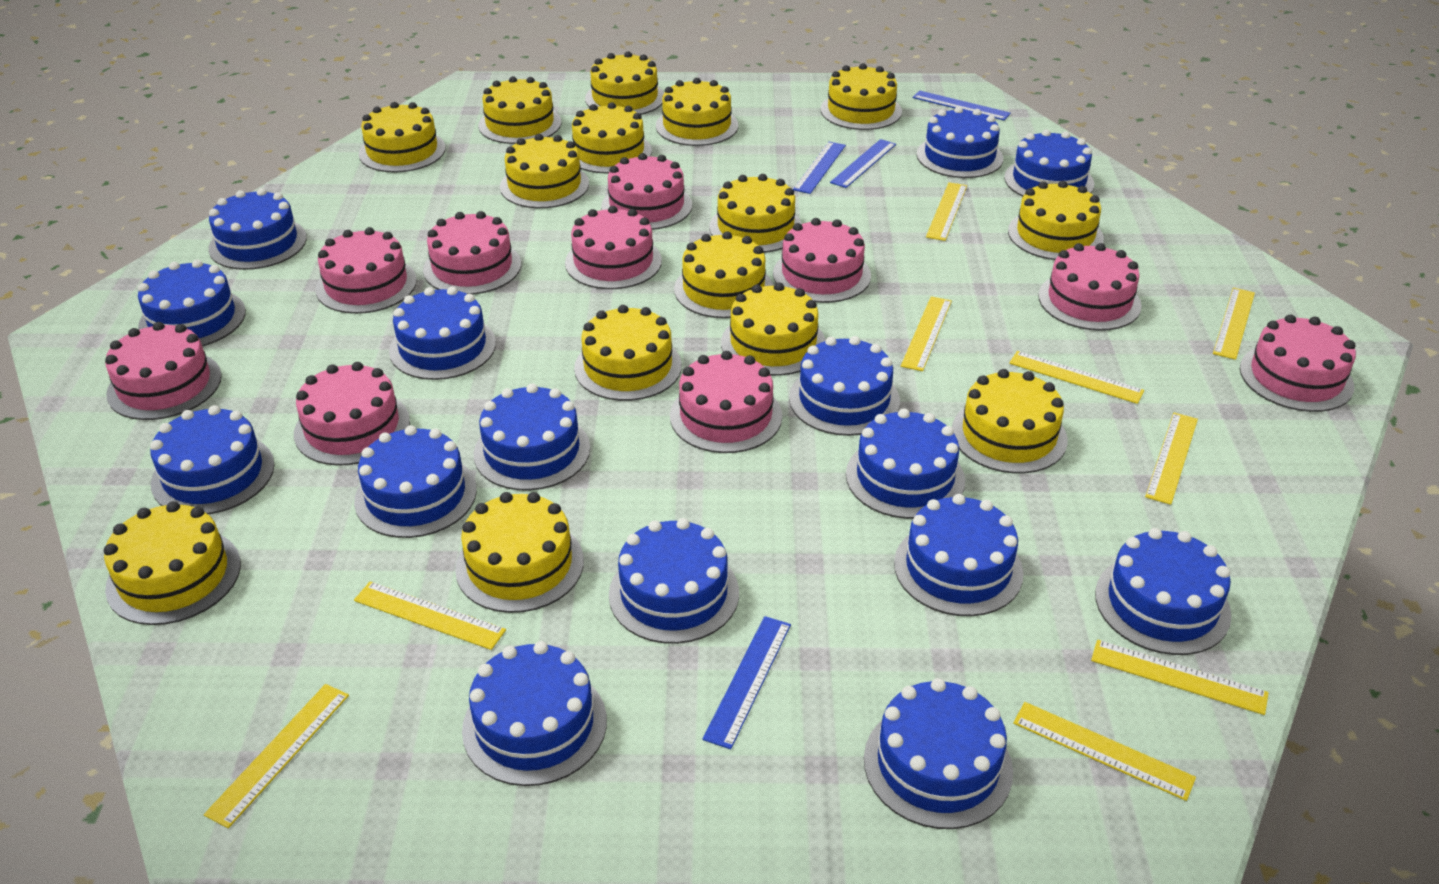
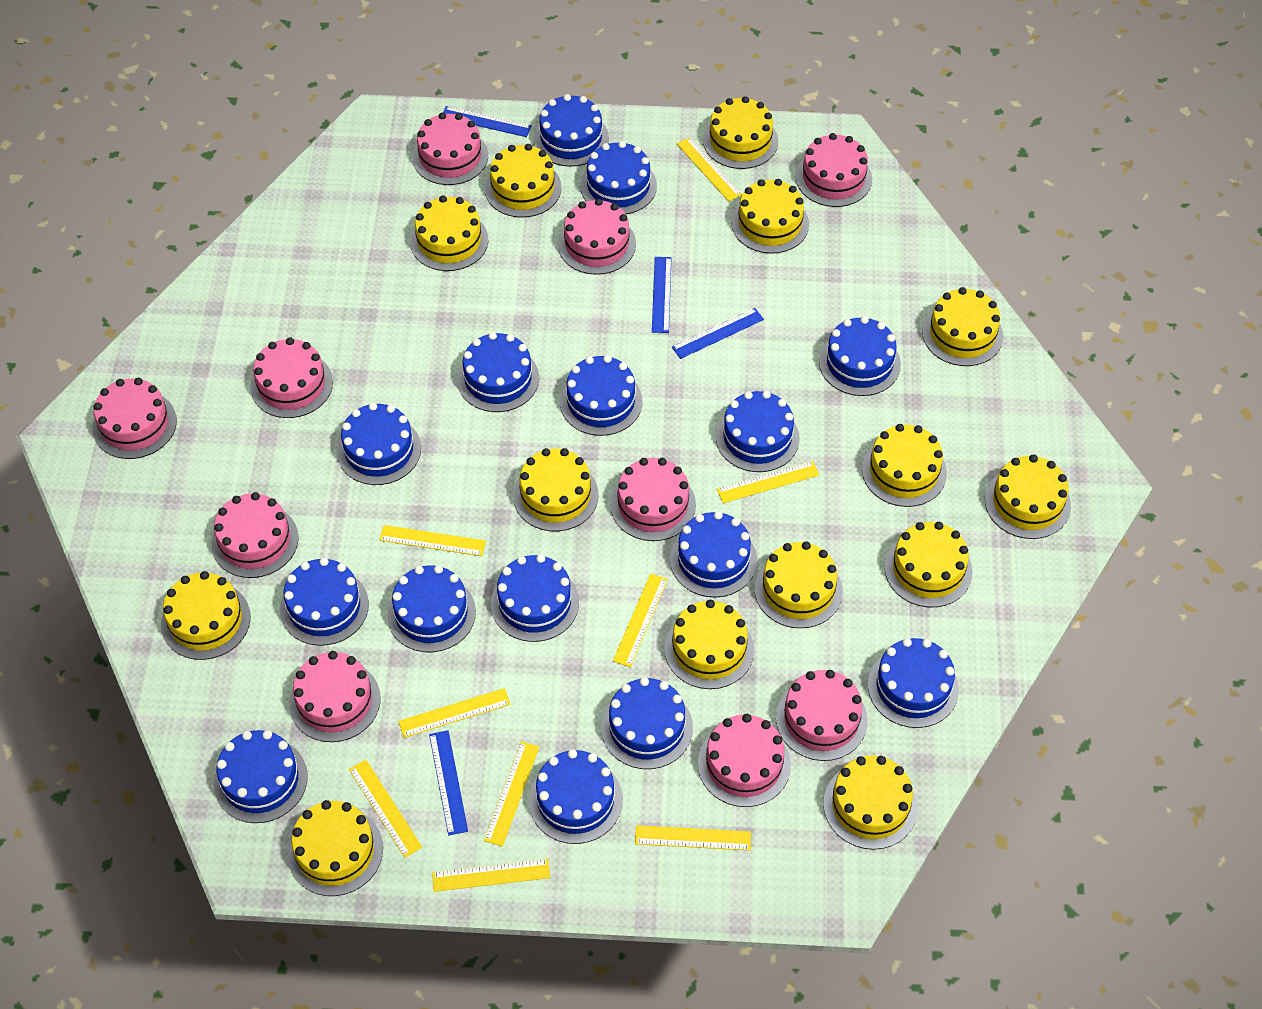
yellow cake: 15 -> 14

